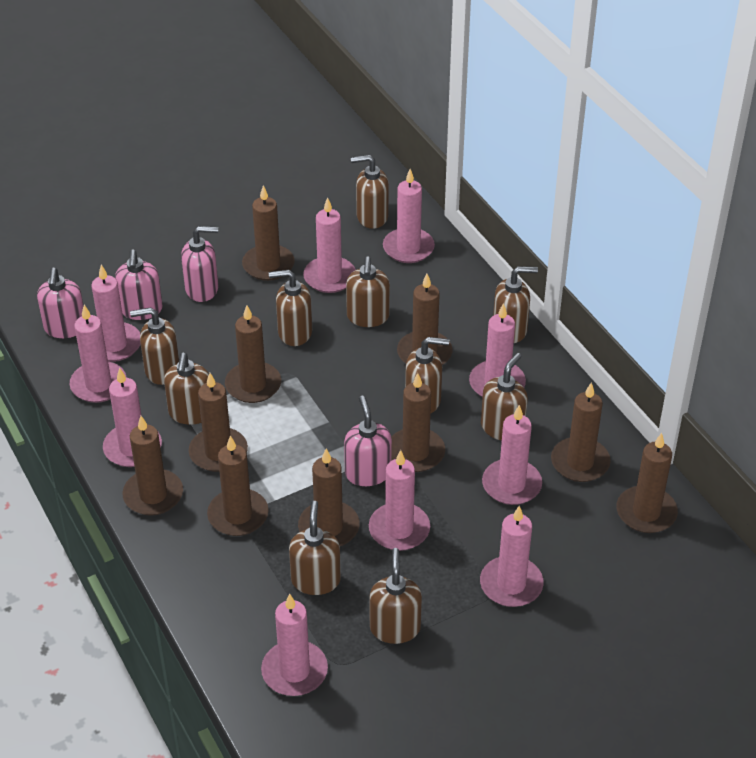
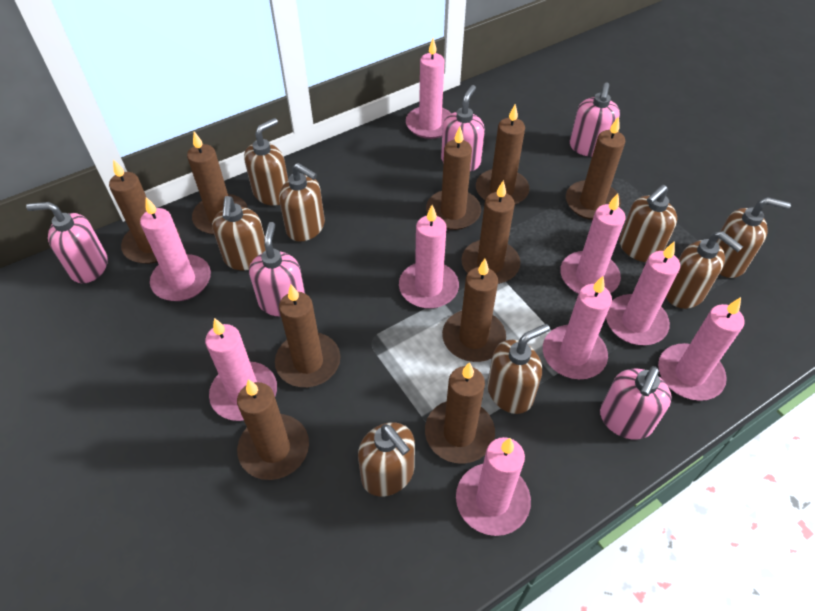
brown soap dispenser: 10 -> 8
pink candle: 10 -> 9
pink soap dispenser: 4 -> 5

